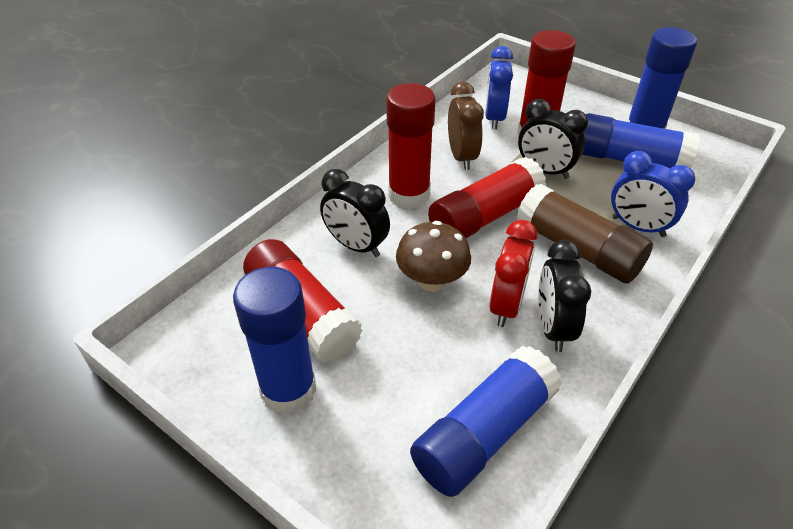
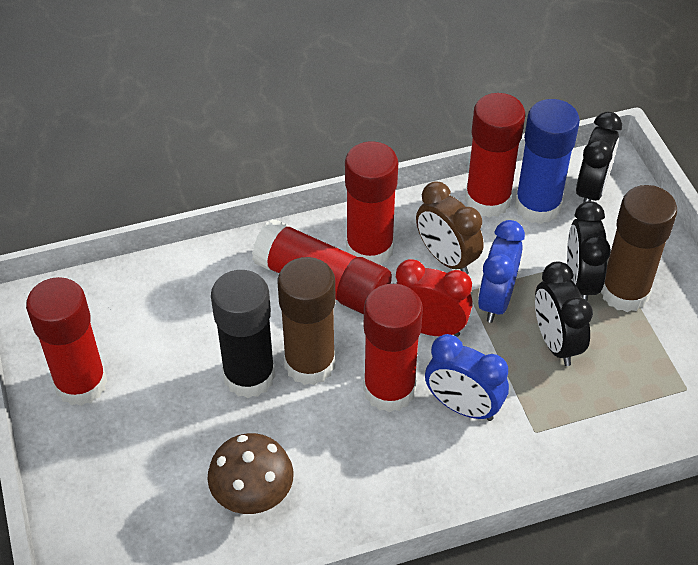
black glue stick: 0 -> 1
blue glue stick: 4 -> 1
brown glue stick: 1 -> 2
red glue stick: 4 -> 5

